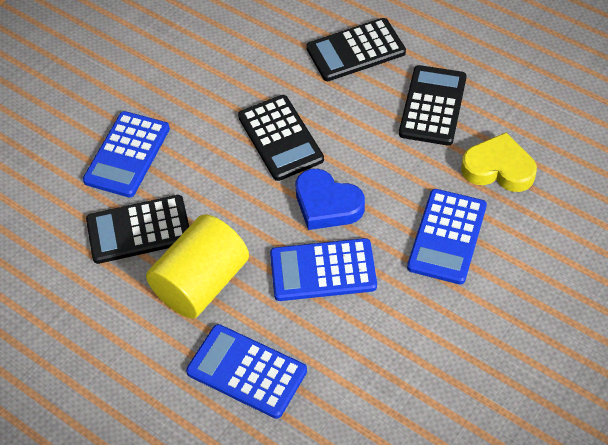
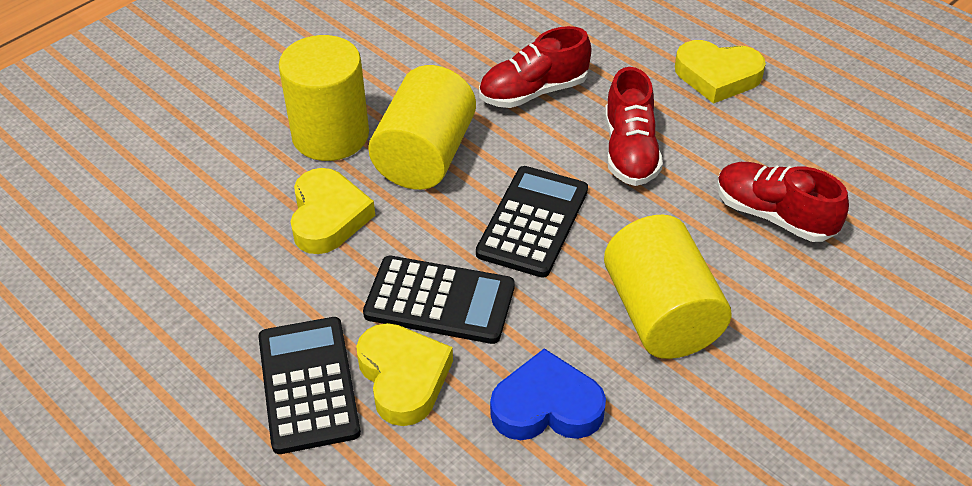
black calculator: 4 -> 3
blue calculator: 4 -> 0
red shoe: 0 -> 3
yellow cylinder: 1 -> 3
yellow heart: 1 -> 3

